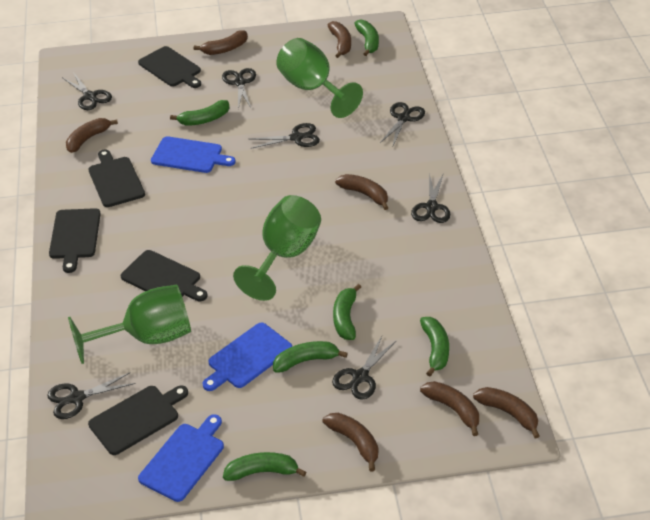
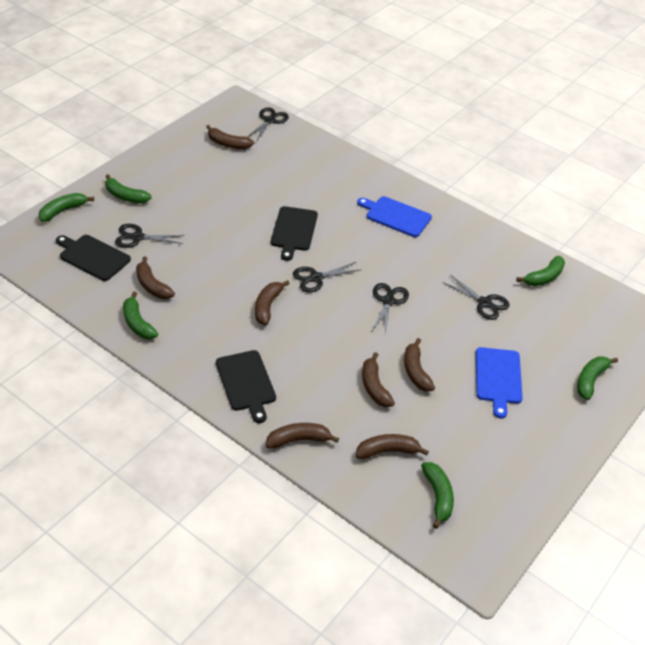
black cutting board: 5 -> 3
black scissors: 7 -> 5
blue cutting board: 3 -> 2
green goblet: 3 -> 0

